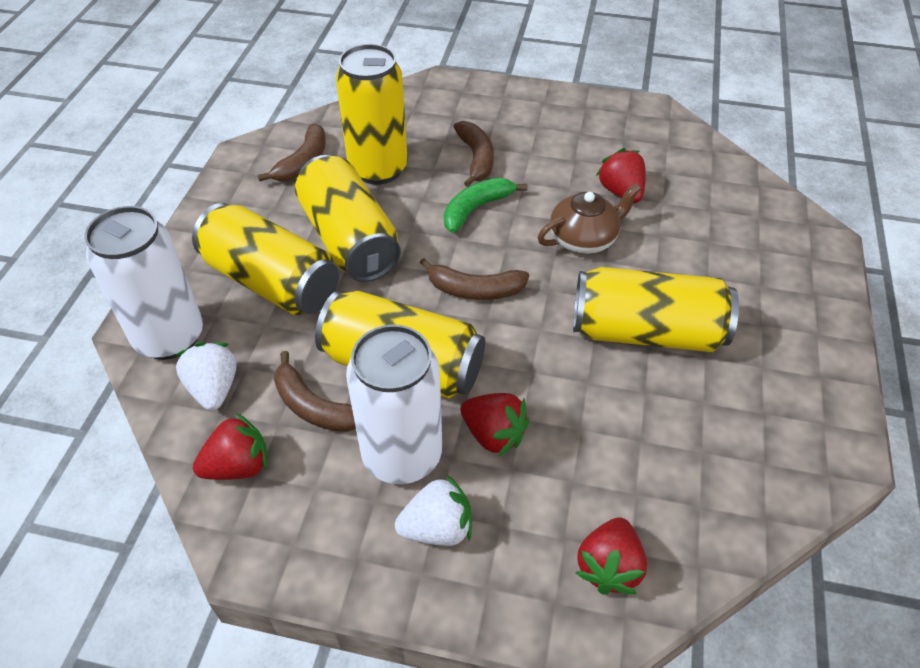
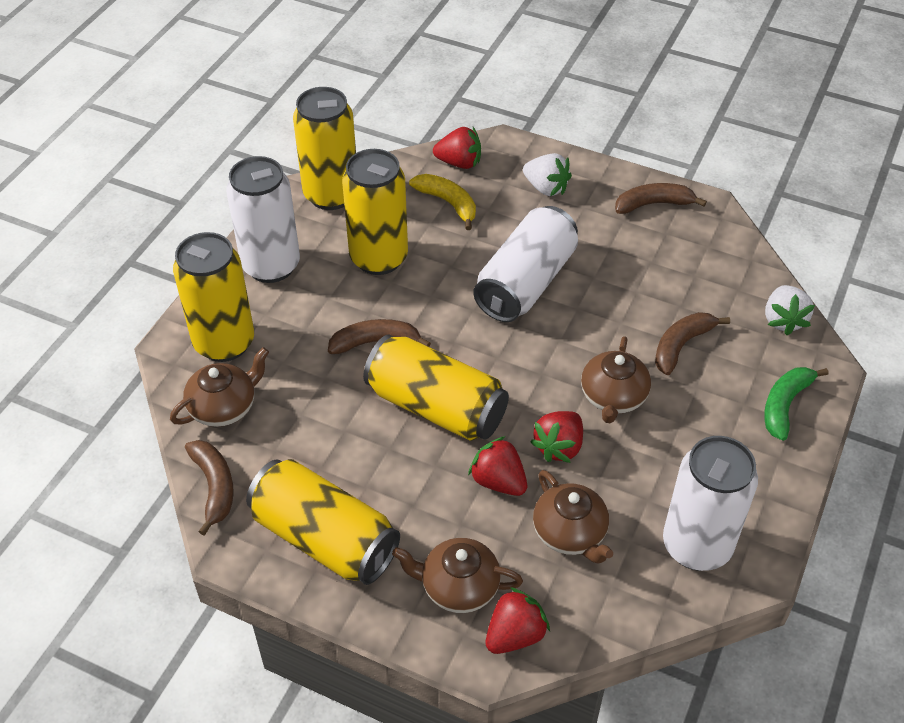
brown teapot: 1 -> 4
white can: 2 -> 3
yellow banana: 0 -> 1

